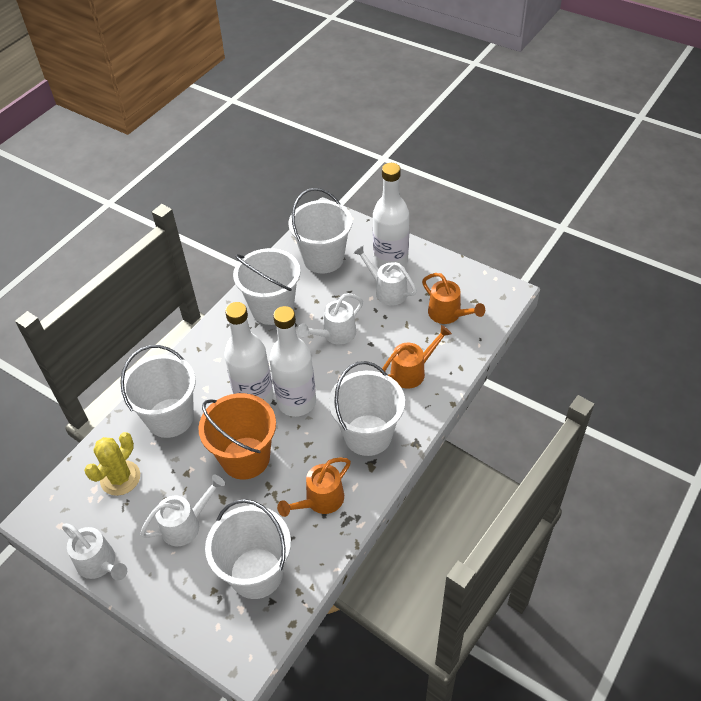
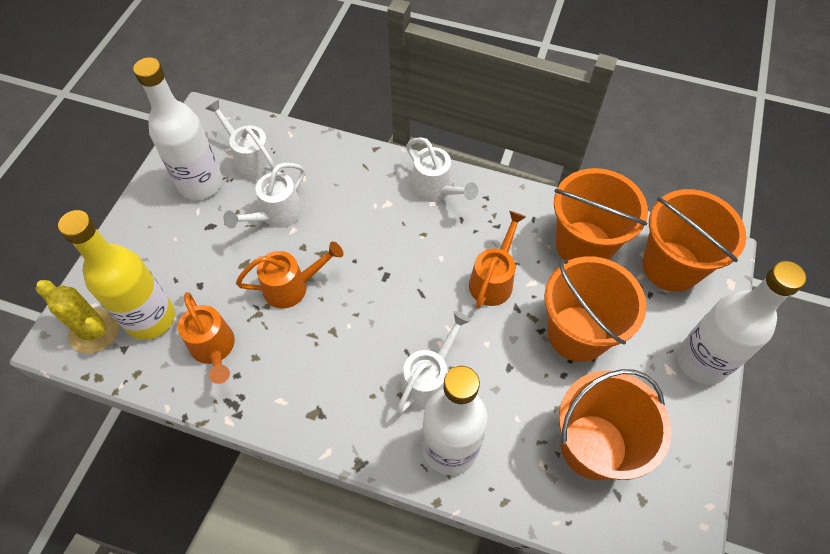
orange bucket: 1 -> 4
white bucket: 5 -> 0
yellow bottle: 0 -> 1

